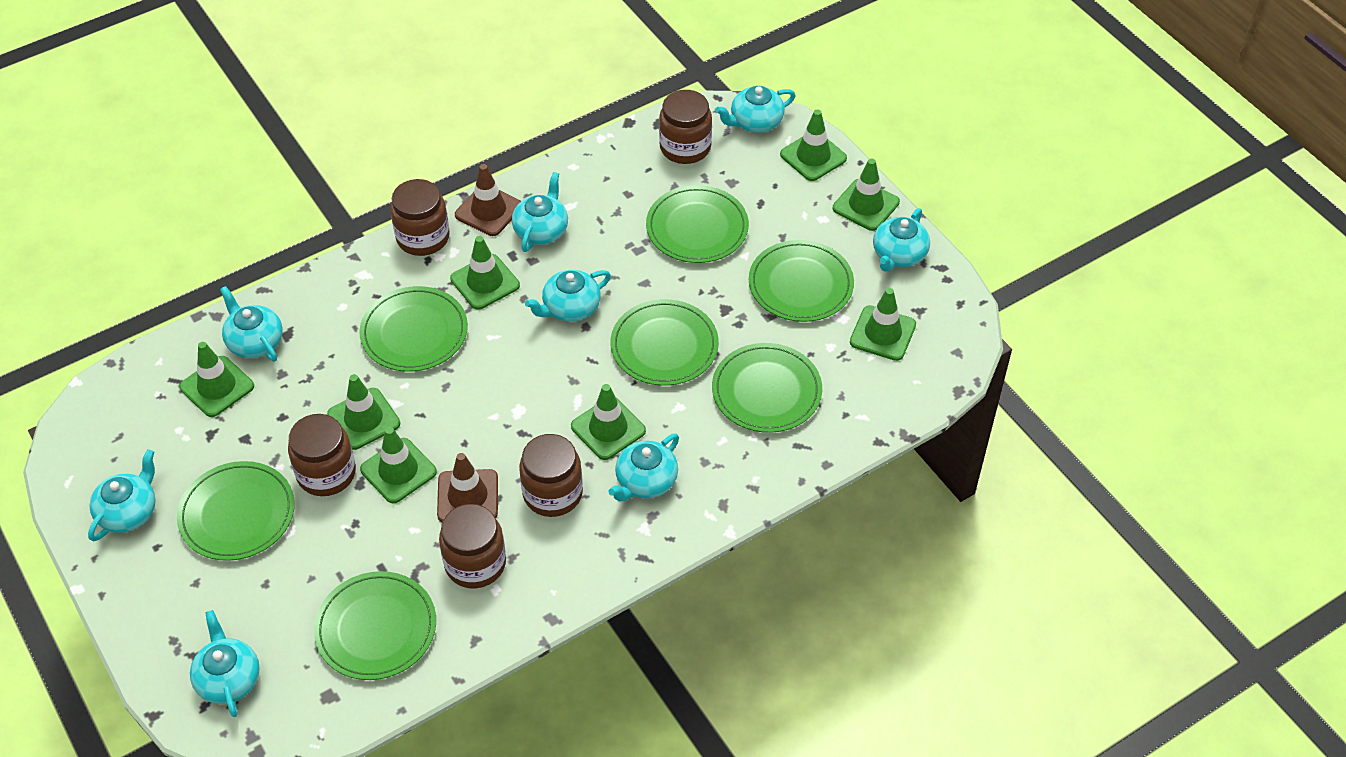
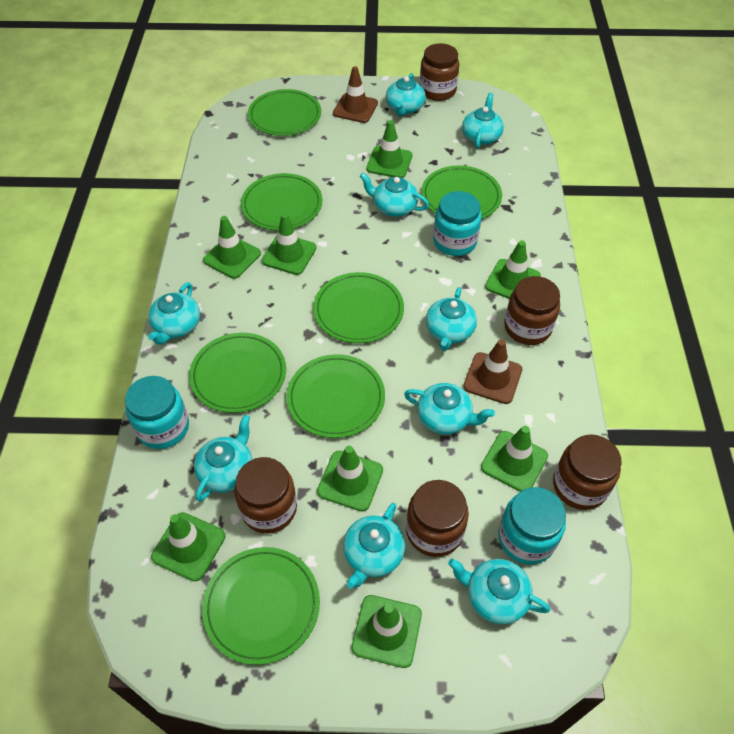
turquoise jar: 0 -> 3
turquoise teapot: 8 -> 9

